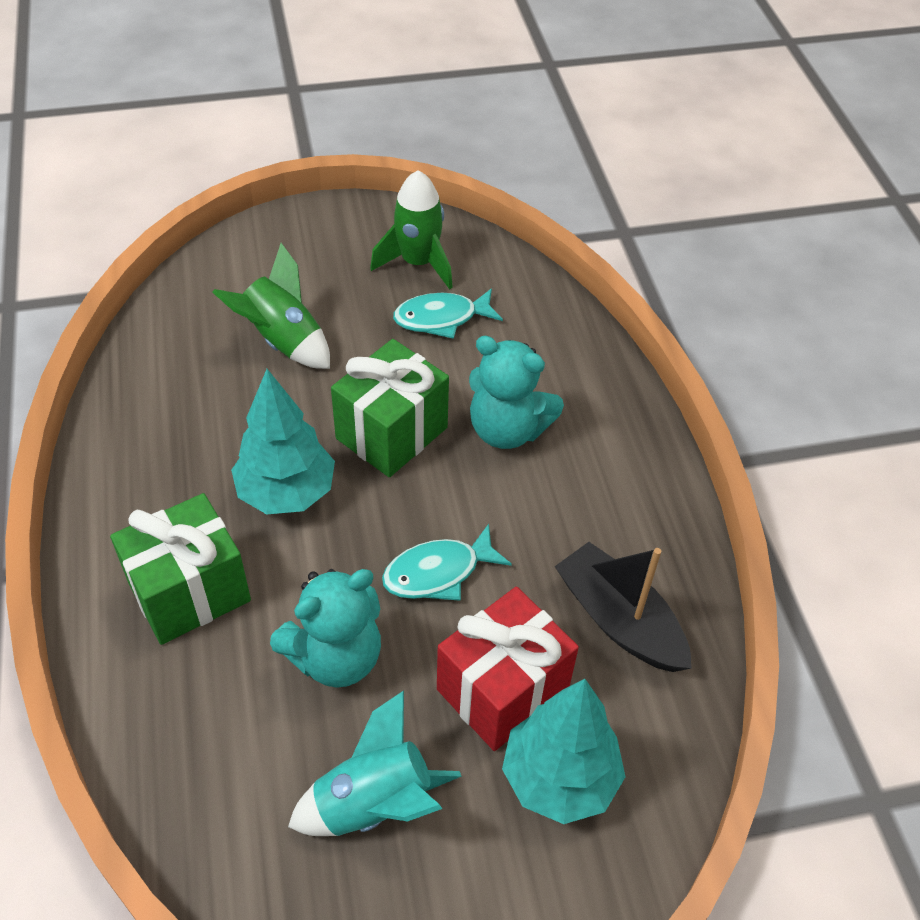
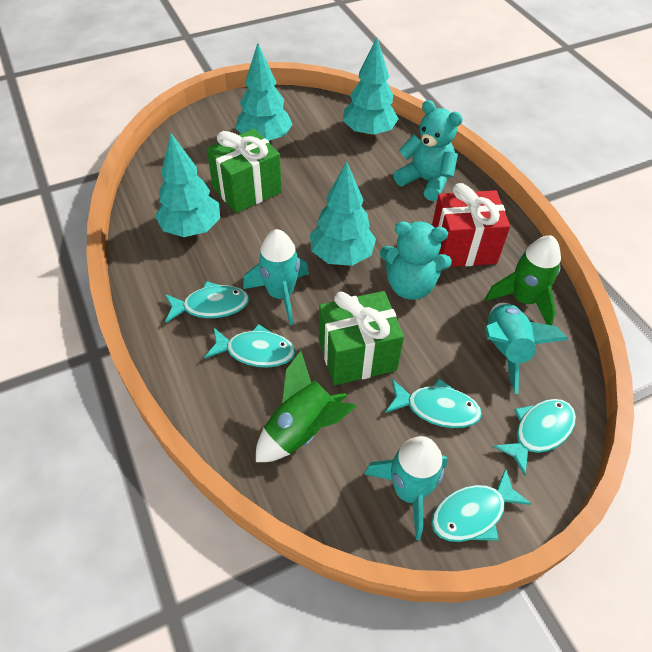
black boat: 1 -> 0
turquoise fish: 2 -> 5
turquoise rocket: 1 -> 3
turquoise tree: 2 -> 4

